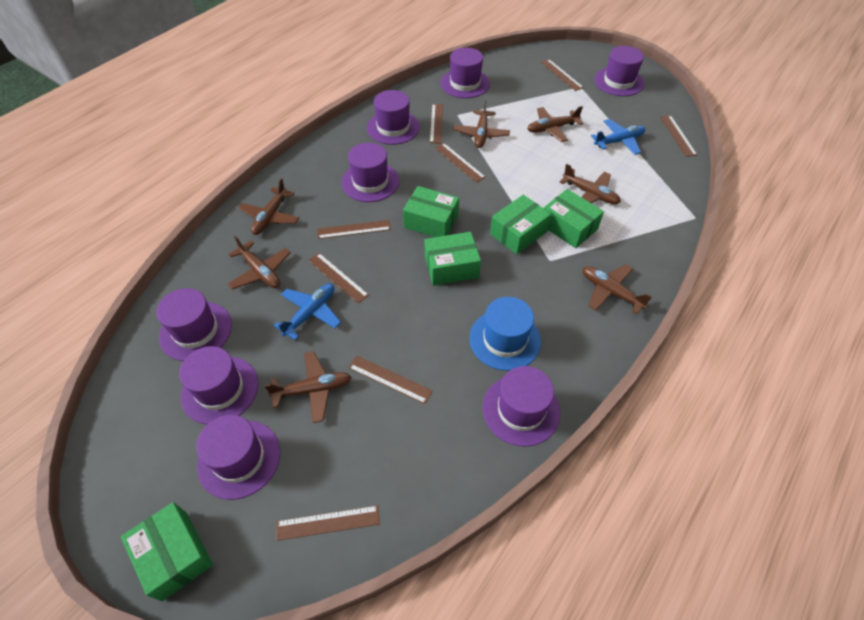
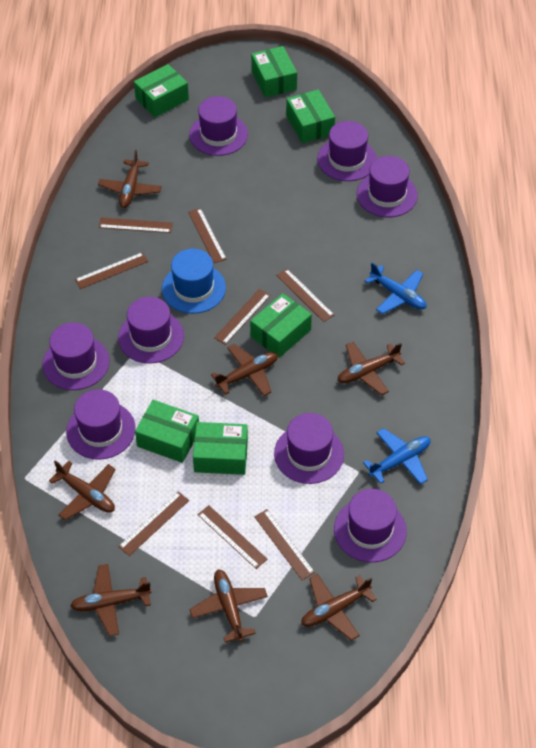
green box: 5 -> 6

